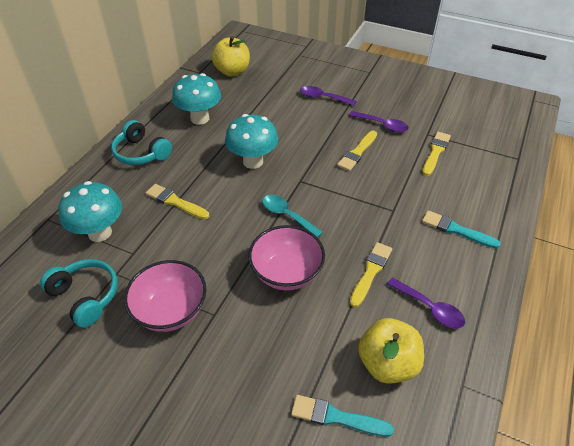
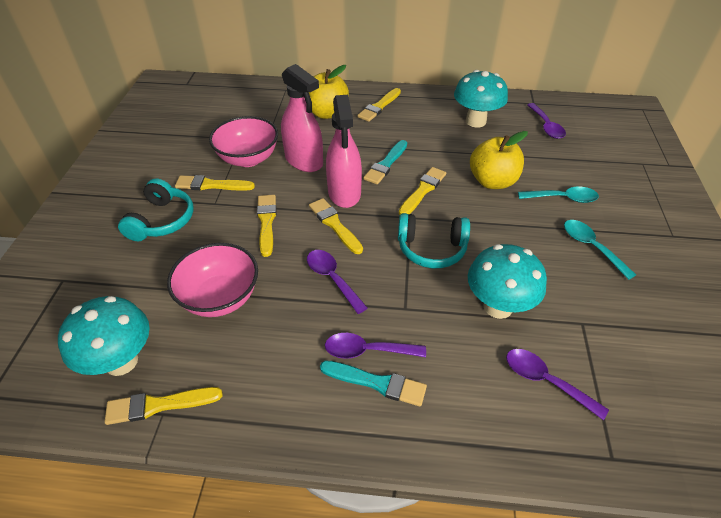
pink spray bottle: 0 -> 2
purple spoon: 3 -> 4
turquoise spoon: 1 -> 2
yellow brush: 4 -> 6

